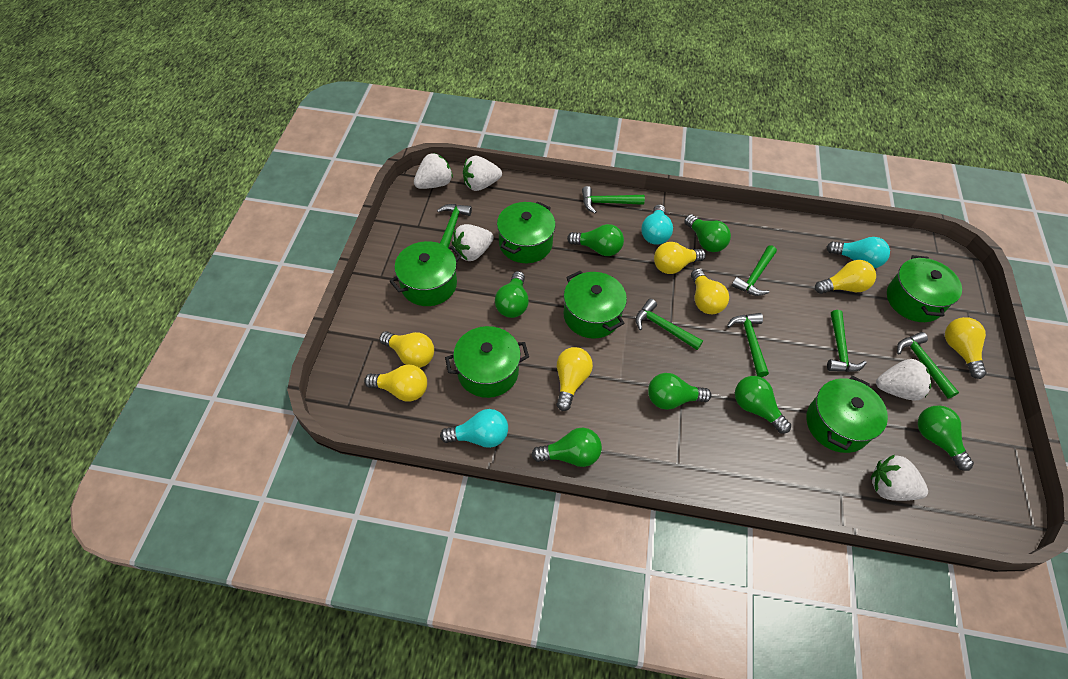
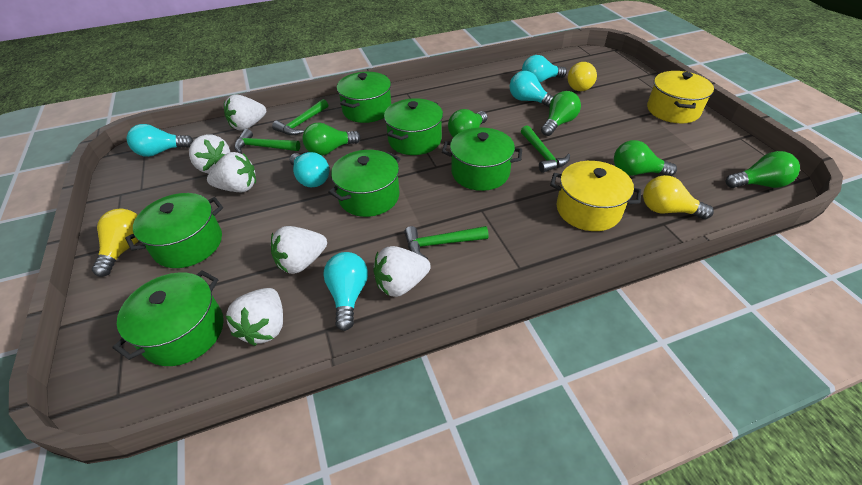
green hammer: 7 -> 4
green light bulb: 7 -> 5
turquoise light bulb: 3 -> 5
white strawberry: 5 -> 6
yellow light bulb: 7 -> 3
yellow pot: 0 -> 2

